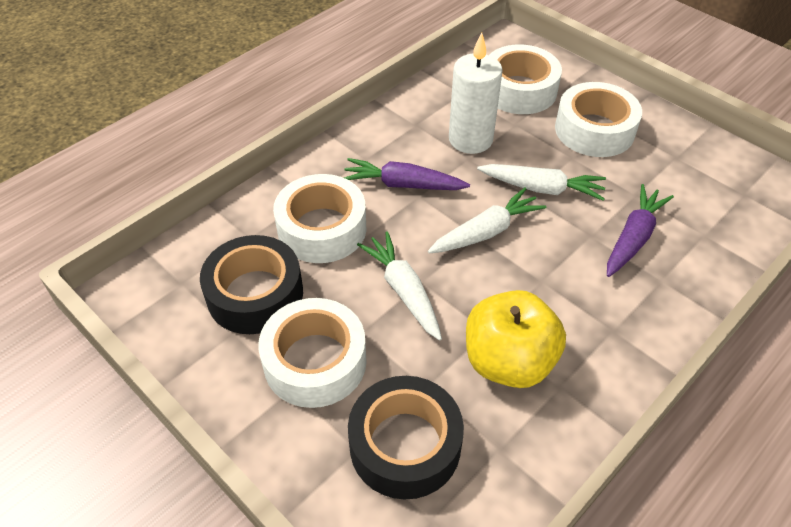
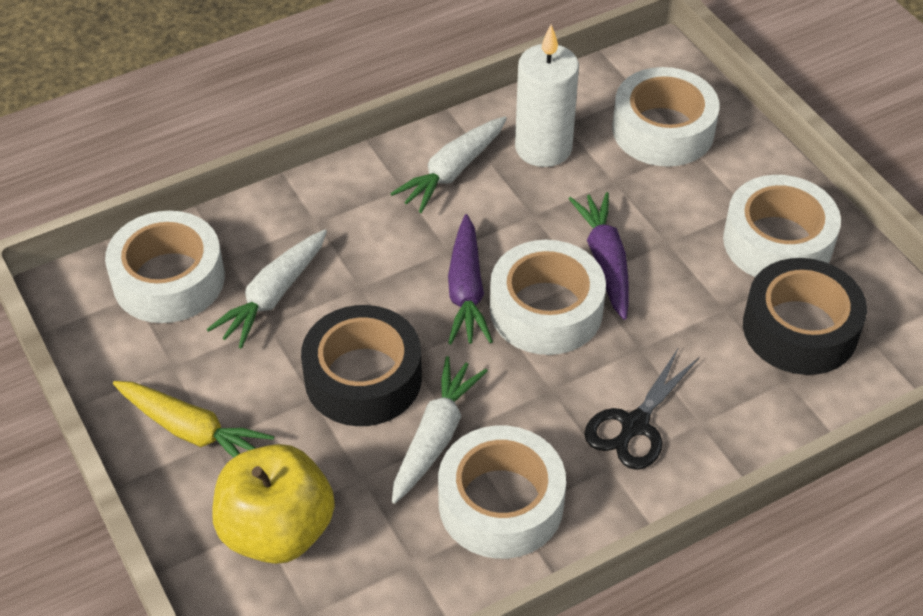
black scissors: 0 -> 1
white tape: 4 -> 5
yellow carrot: 0 -> 1

